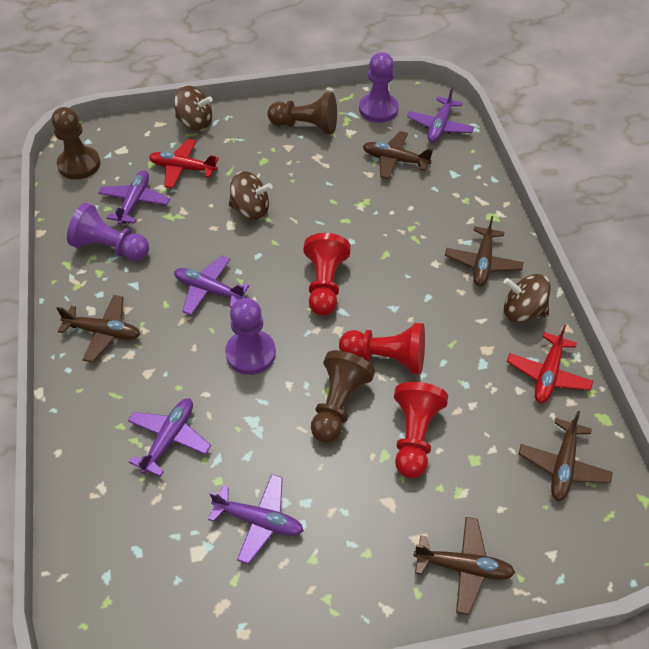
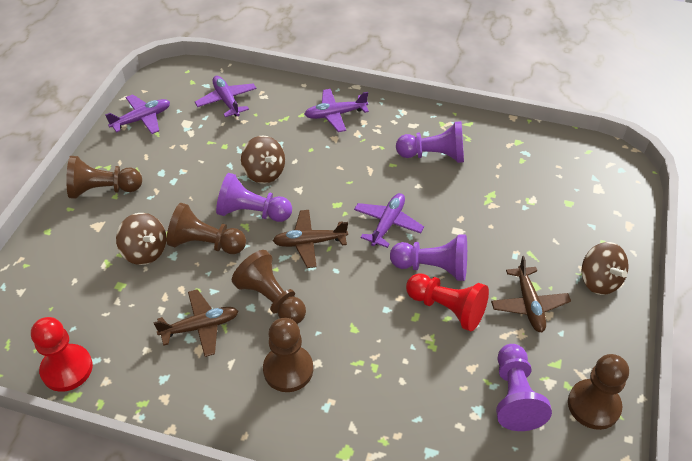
brown pawn: 3 -> 5
brown plane: 5 -> 3
purple pawn: 3 -> 4
purple plane: 5 -> 4
red pawn: 3 -> 2
red plane: 2 -> 0

